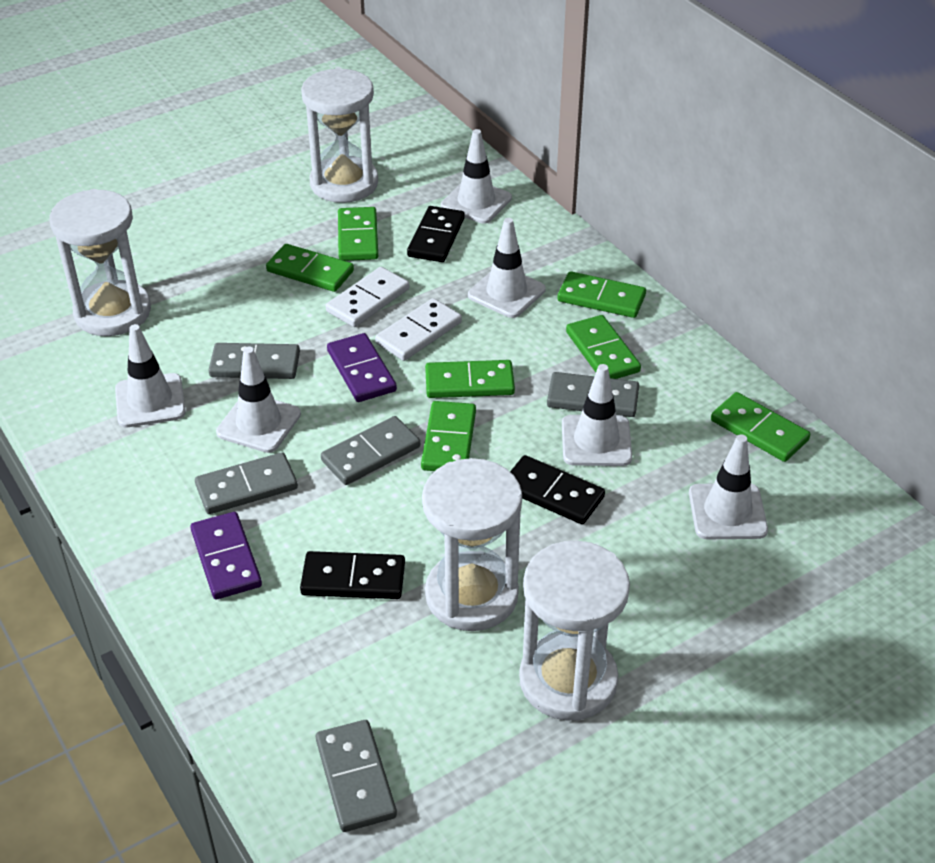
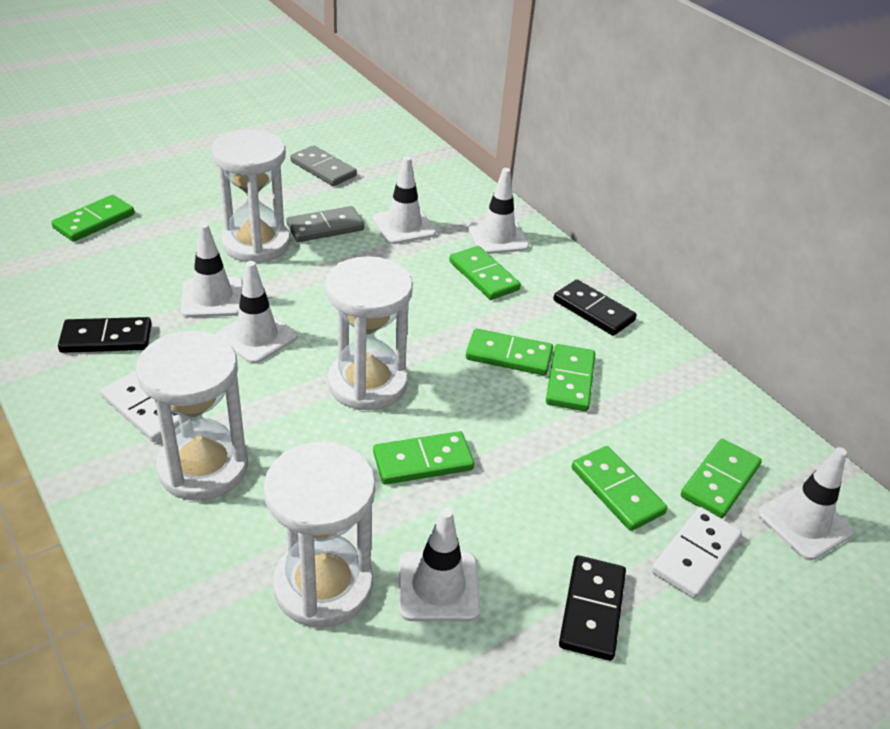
grey domino: 5 -> 2
purple domino: 2 -> 0

